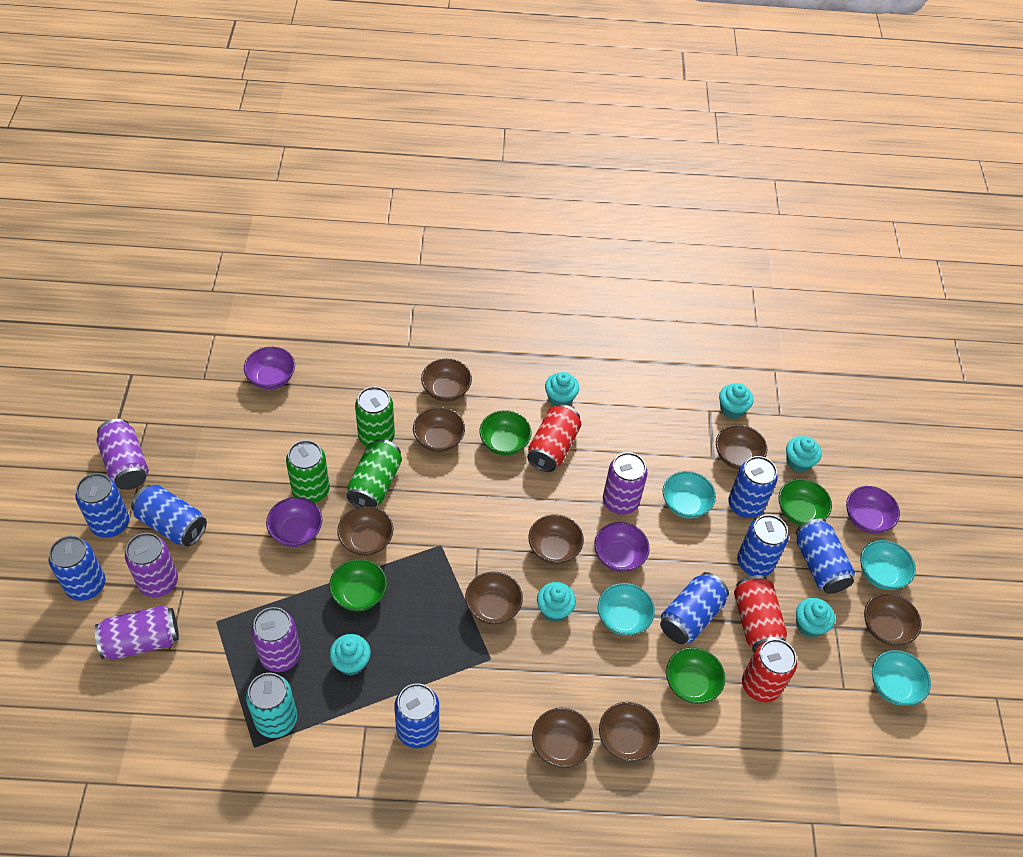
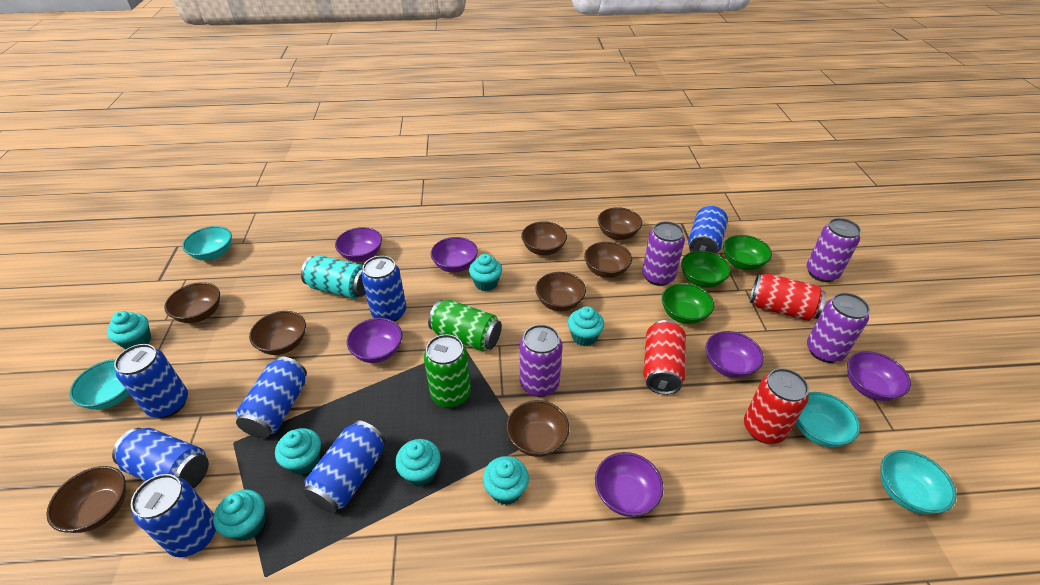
blue can: 8 -> 7
brown bowl: 9 -> 8
green bowl: 4 -> 3
green can: 3 -> 2
purple bowl: 4 -> 6
purple can: 5 -> 4
turquoise cupcake: 6 -> 7

